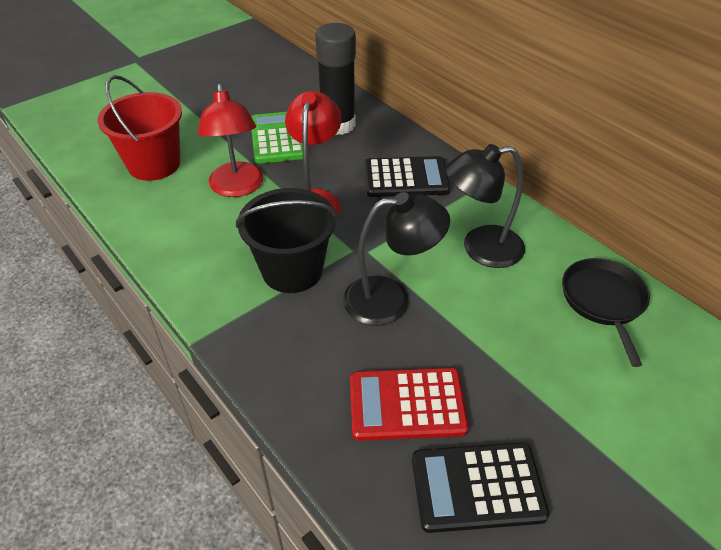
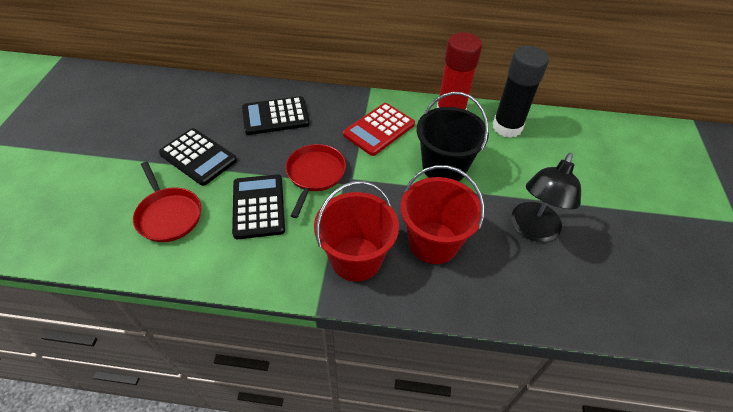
black calculator: 2 -> 3
black lamp: 2 -> 1
black pan: 1 -> 0
green calculator: 1 -> 0
red bucket: 1 -> 2
red glue stick: 0 -> 1
red lamp: 2 -> 0
red pan: 0 -> 2

